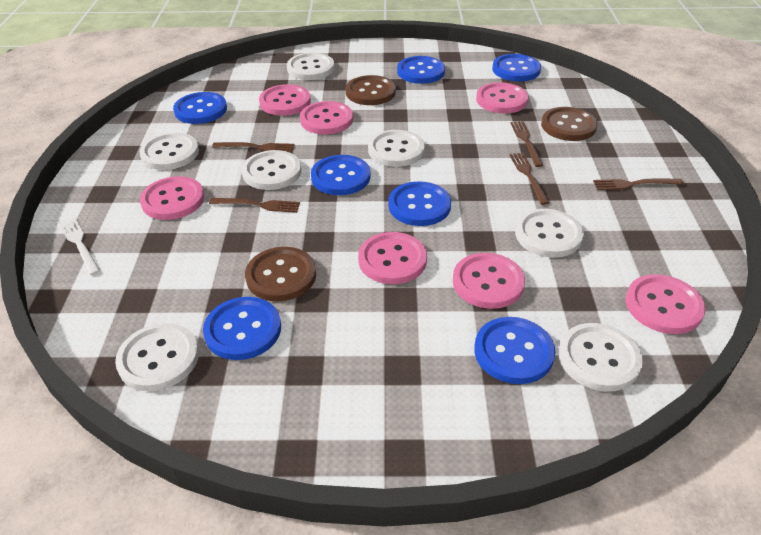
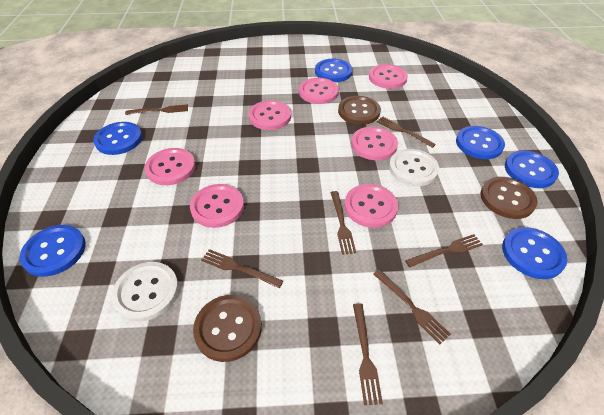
blue button: 7 -> 6
brown fork: 5 -> 7
white button: 7 -> 2
white fork: 1 -> 0

